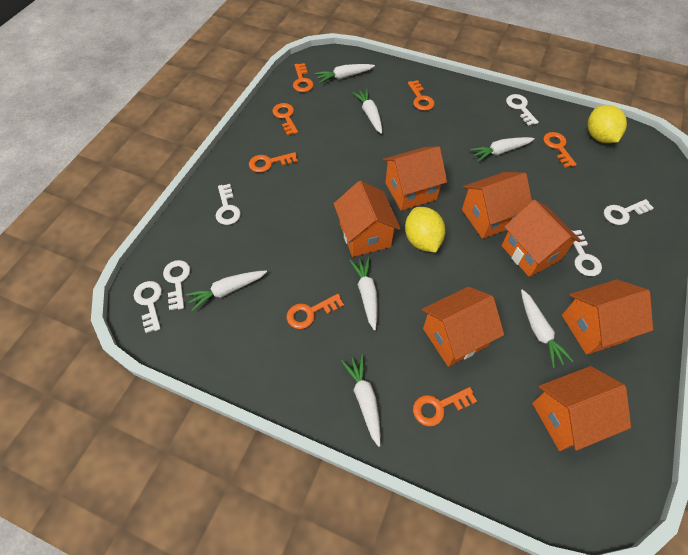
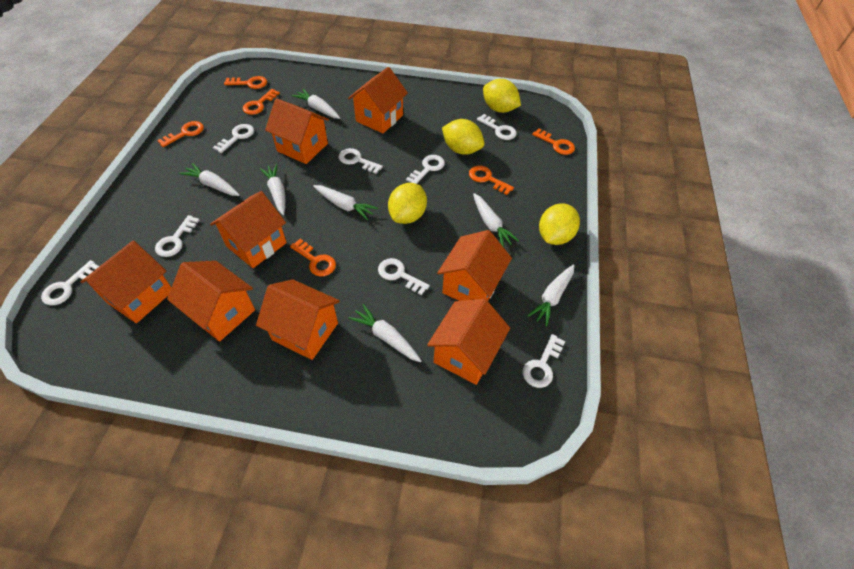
orange house: 7 -> 8
orange key: 7 -> 6
white key: 6 -> 8
yellow lemon: 2 -> 4

